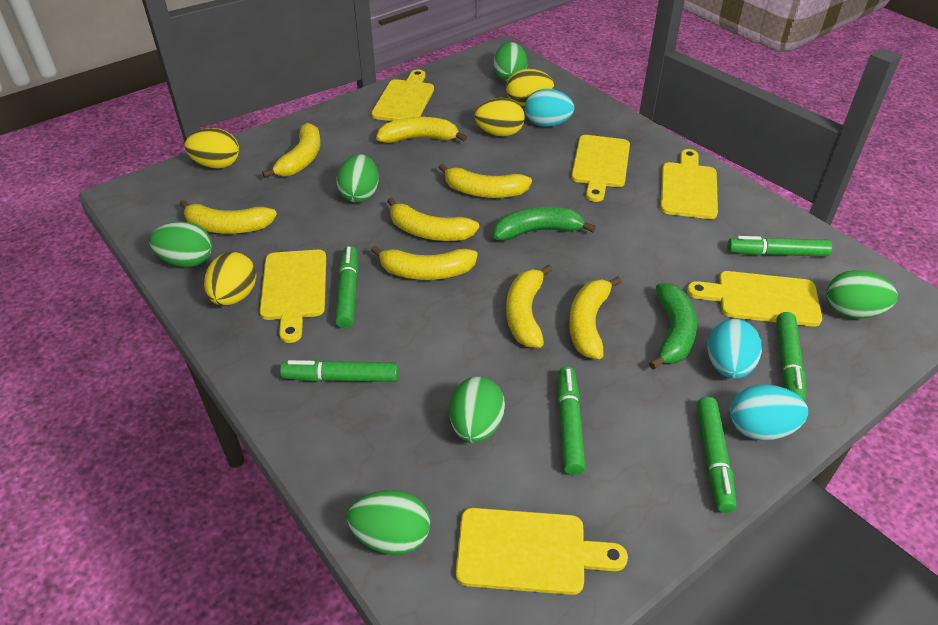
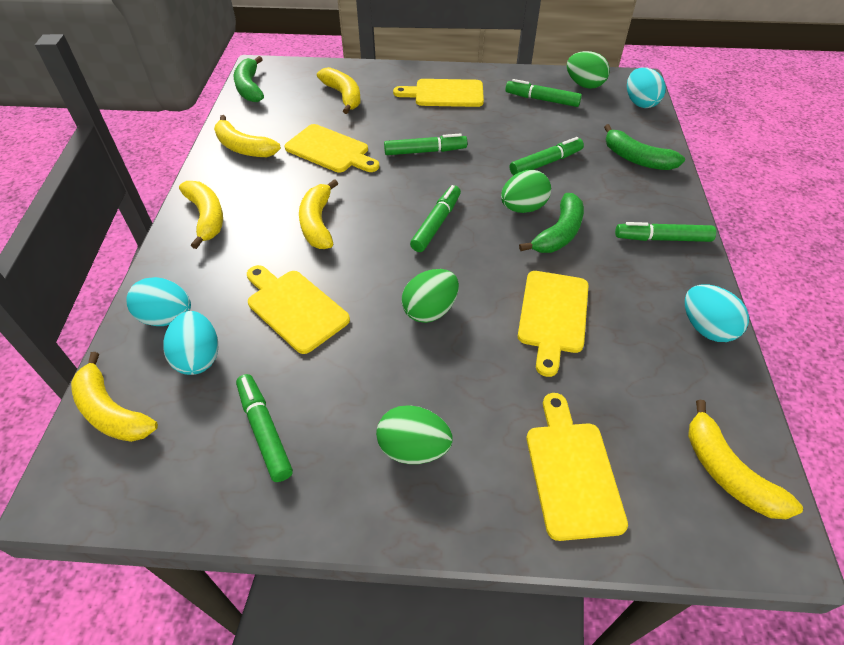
green banana: 2 -> 3
green egg: 6 -> 4
turquoise egg: 3 -> 4
yellow banana: 8 -> 6
yellow cutting board: 6 -> 5
yellow egg: 4 -> 0

